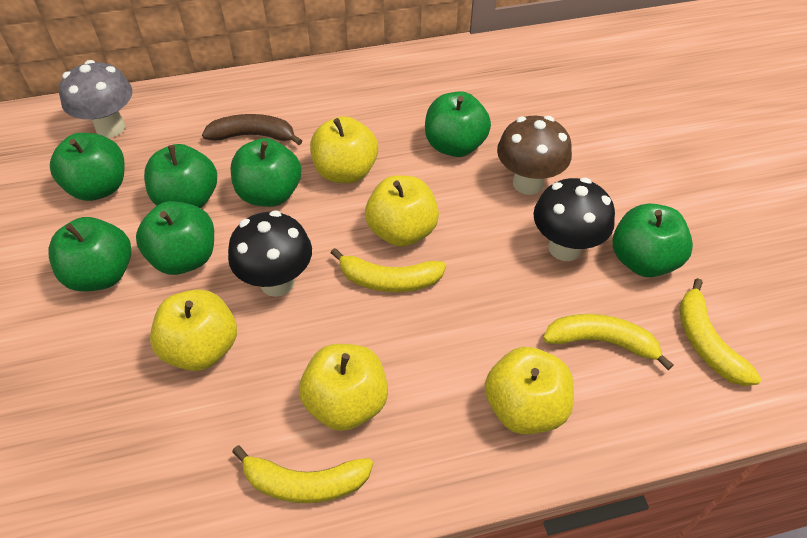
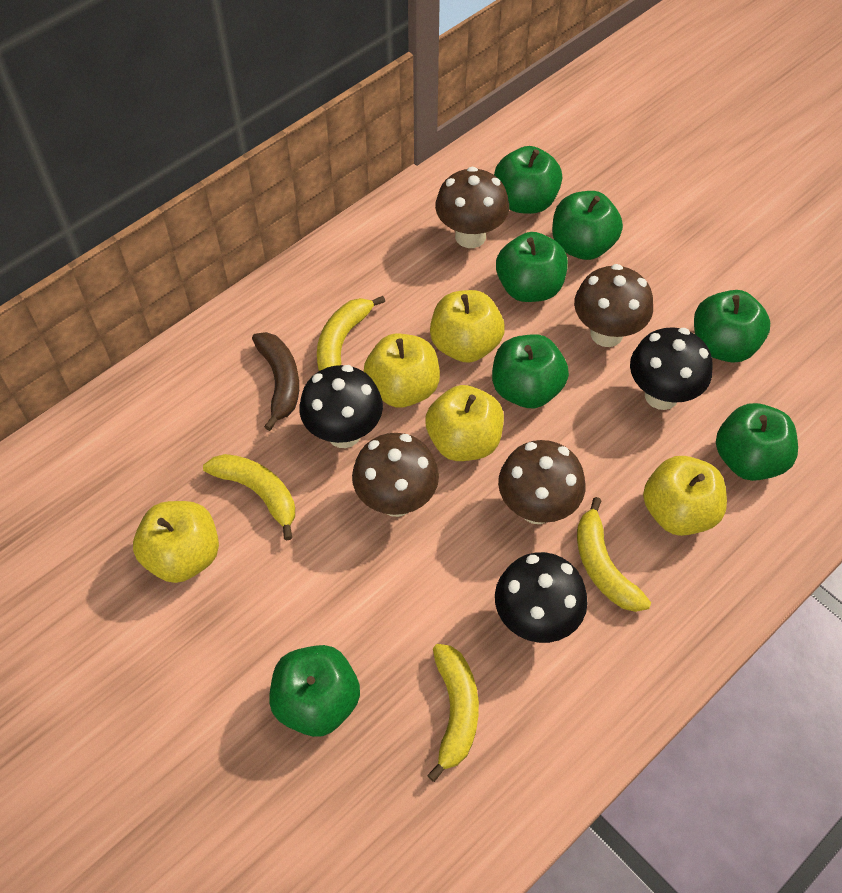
black mushroom: 2 -> 3
brown mushroom: 1 -> 4
grey mushroom: 1 -> 0

